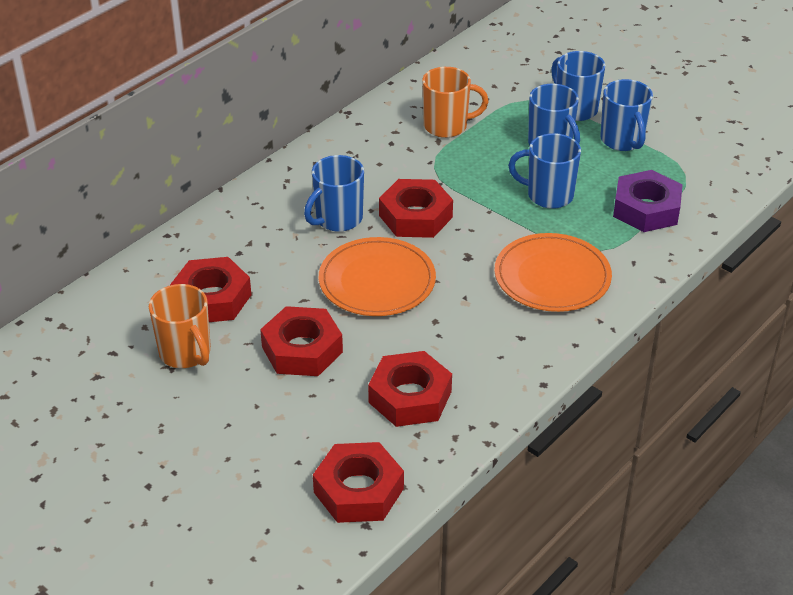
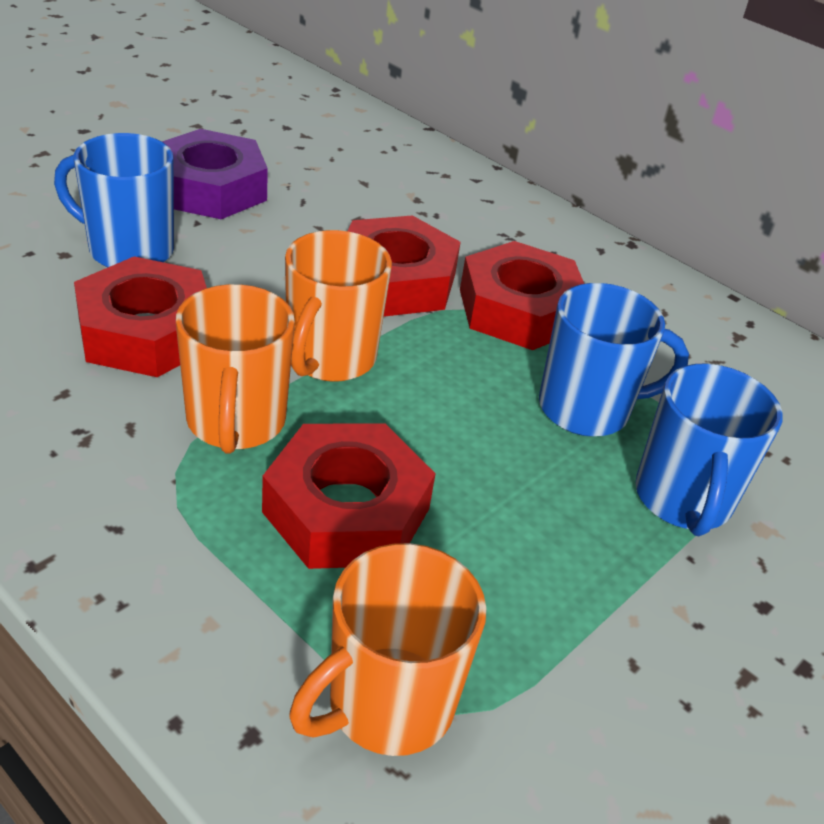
blue mug: 5 -> 3
orange mug: 2 -> 3
orange plate: 2 -> 0
red nut: 5 -> 4

